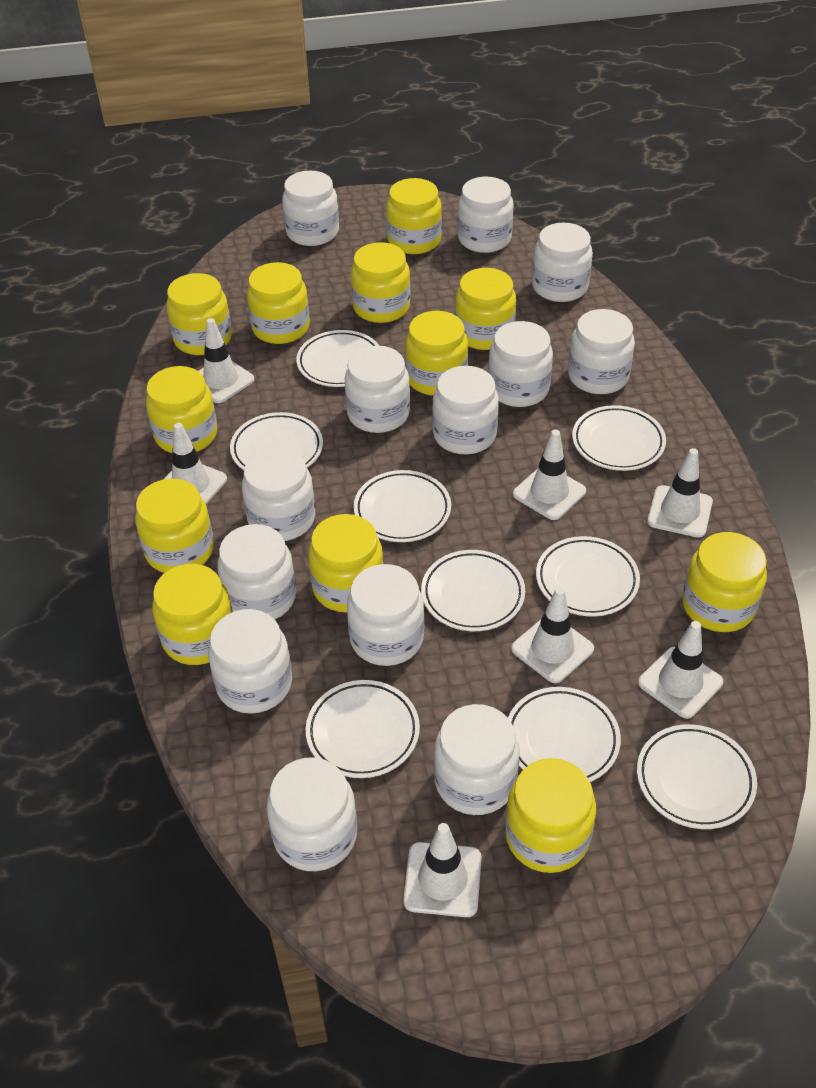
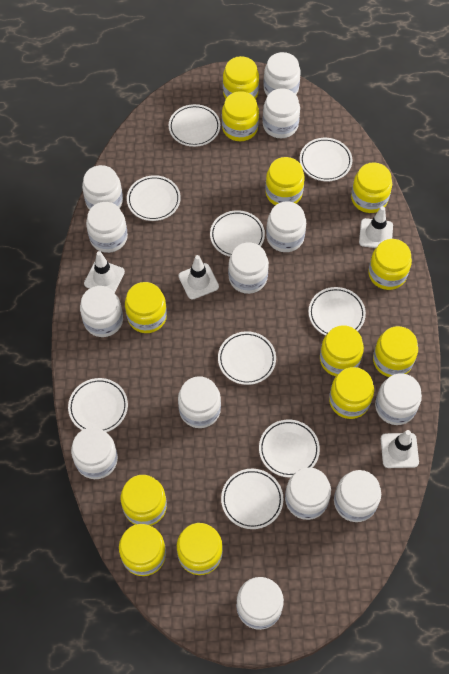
white traffic cone: 7 -> 4

